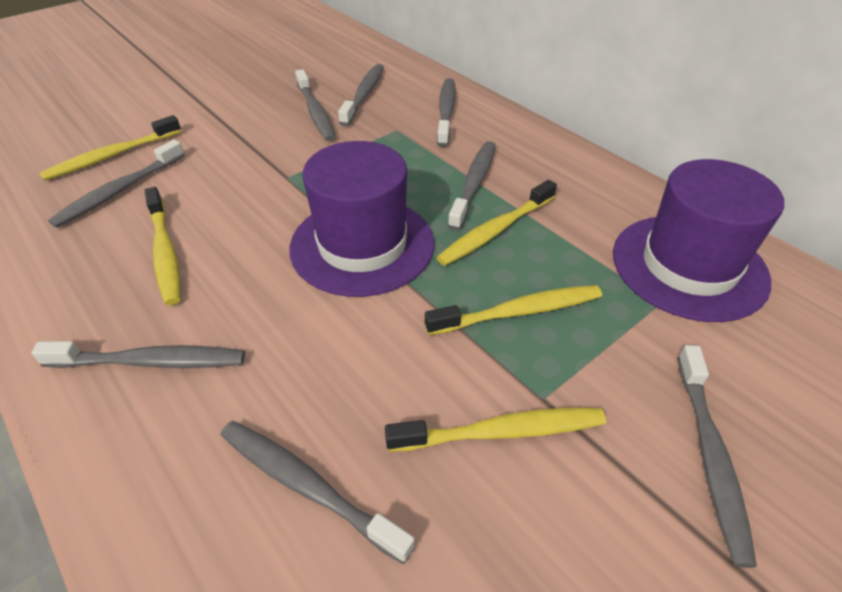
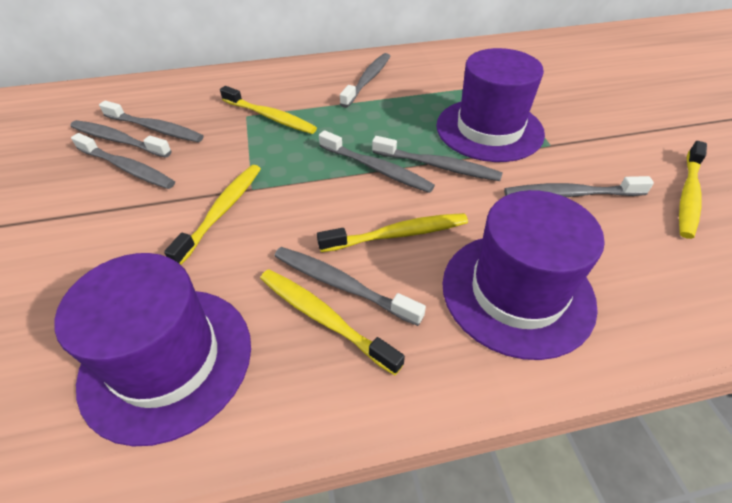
purple hat: 2 -> 3

